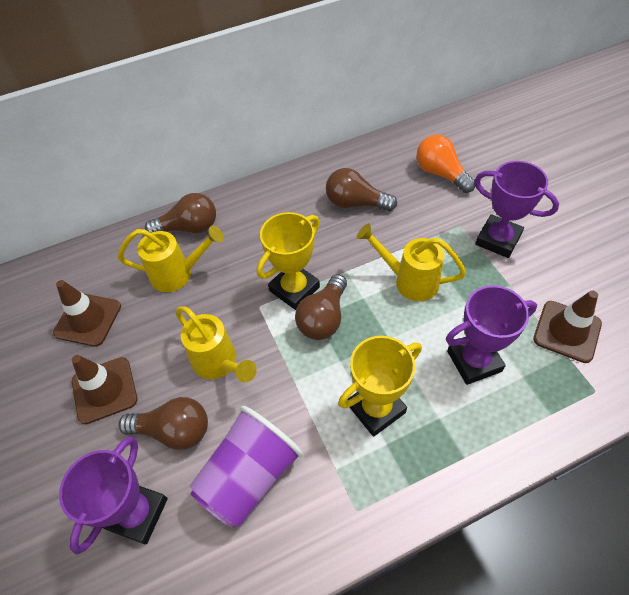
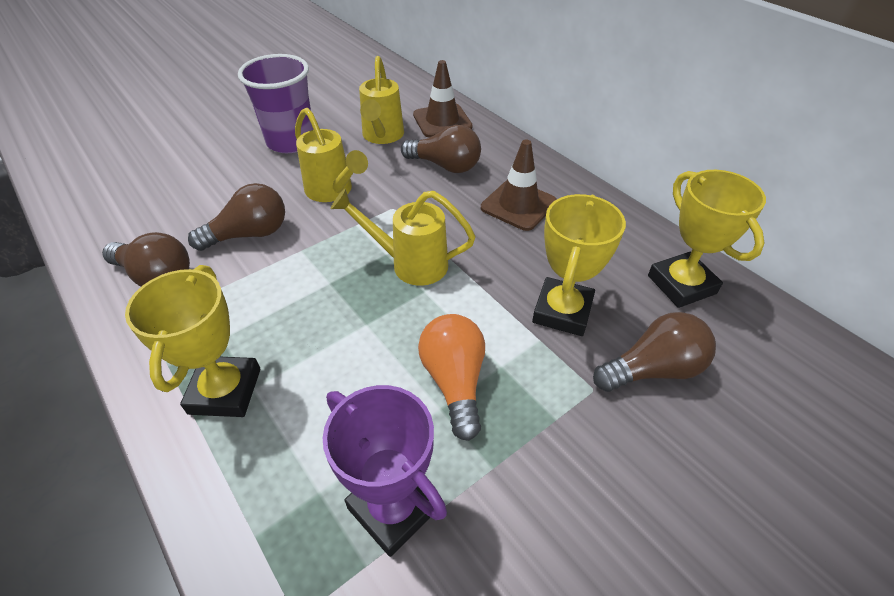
brown traffic cone: 3 -> 2
purple trophy: 3 -> 1
yellow trophy: 2 -> 3

